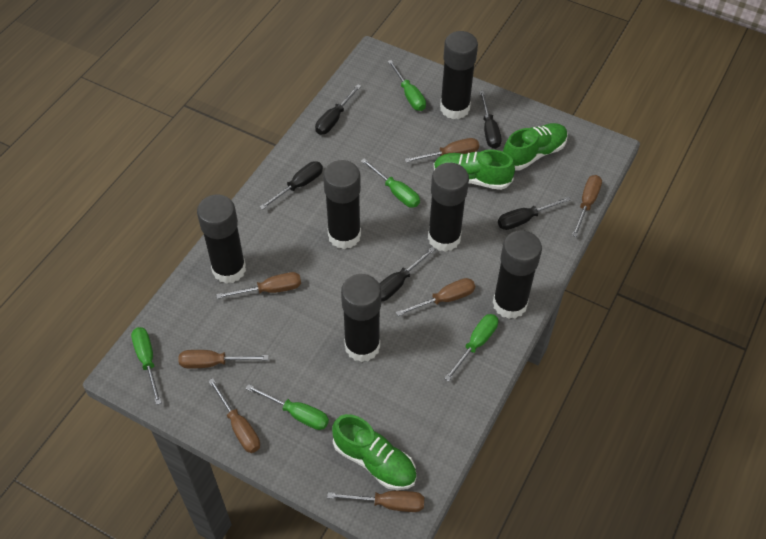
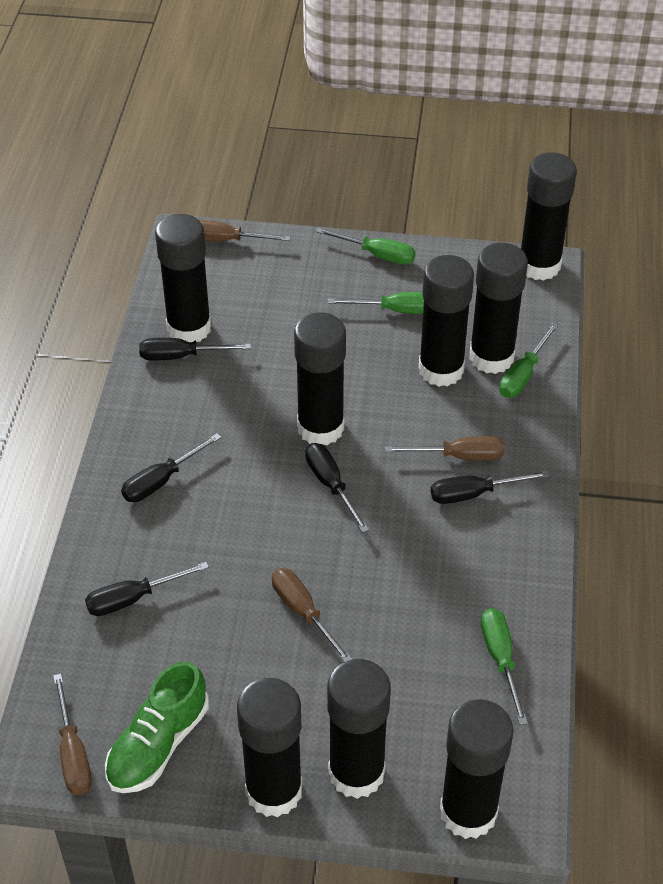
black glue stick: 6 -> 8
brown screwdriver: 7 -> 4
green screwdriver: 5 -> 4
green shoe: 3 -> 1

